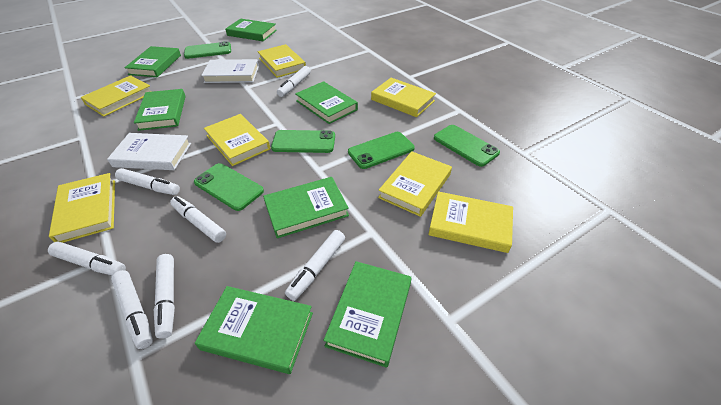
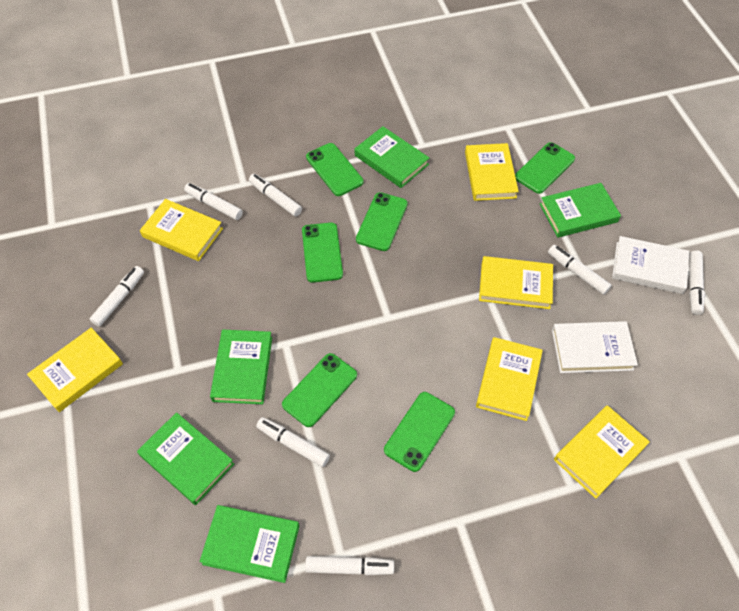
green book: 7 -> 5
green phone: 5 -> 6
yellow book: 7 -> 6

